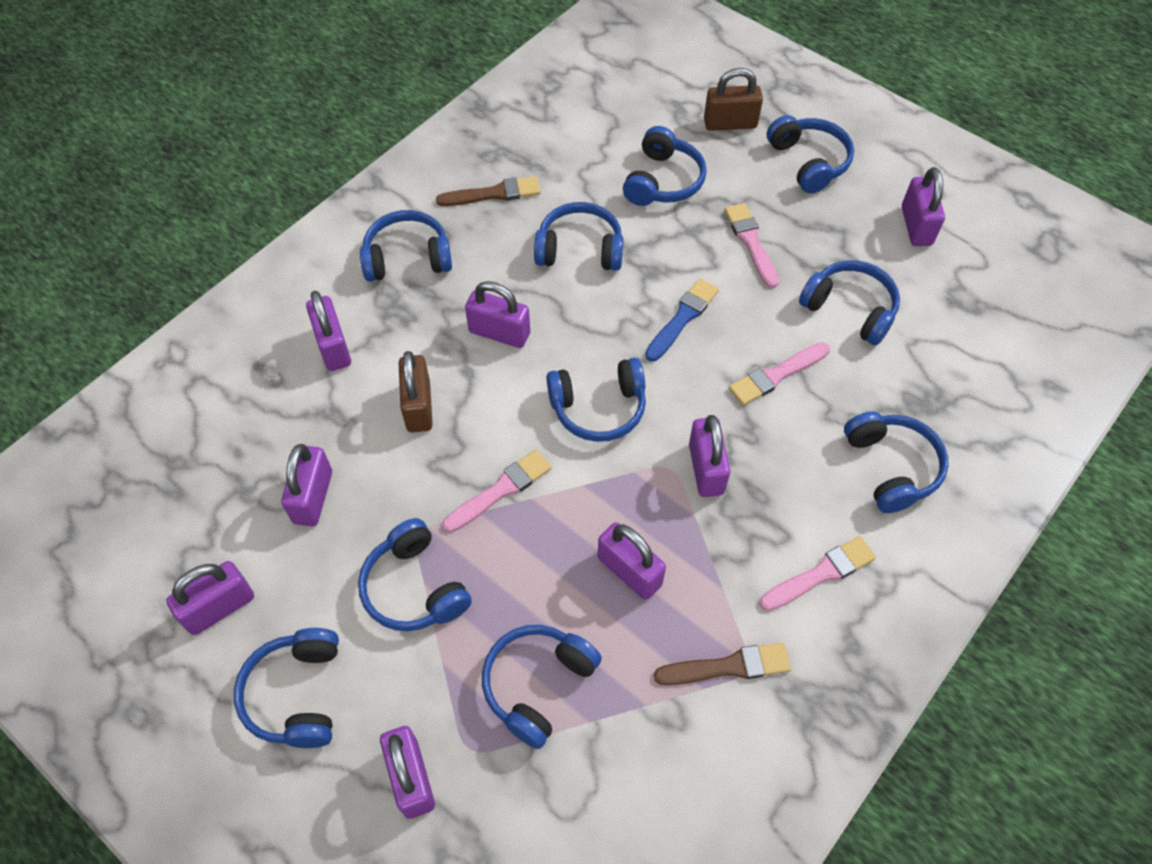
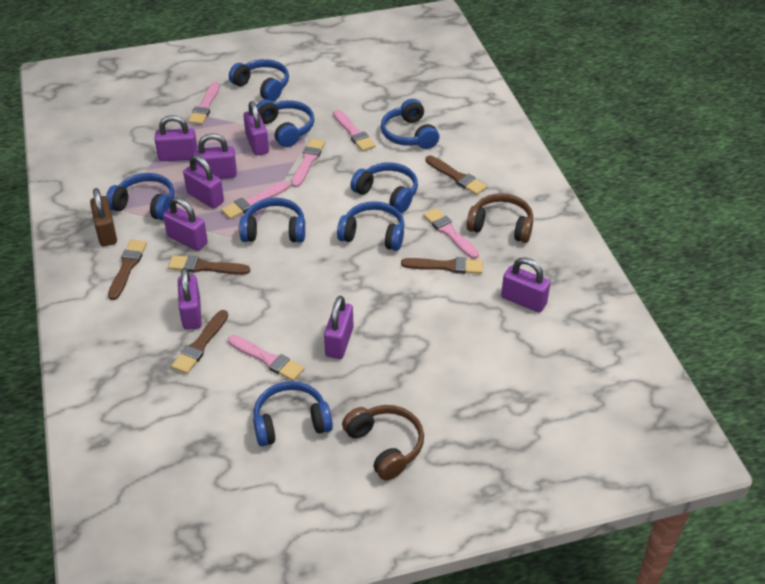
blue brush: 1 -> 0
blue headphones: 10 -> 8
brown brush: 2 -> 5
brown headphones: 0 -> 2
brown padlock: 2 -> 1
pink brush: 4 -> 6

